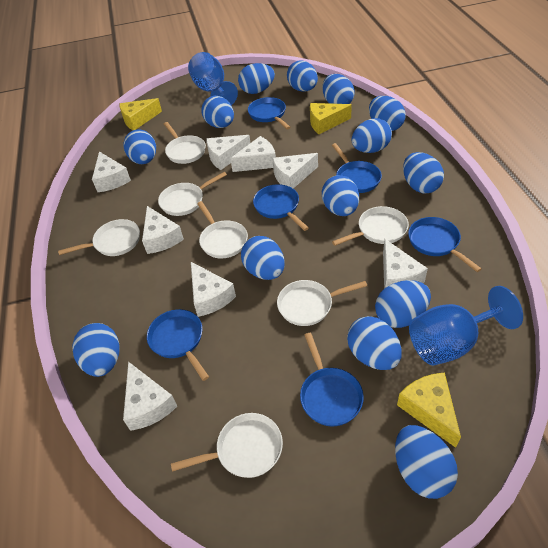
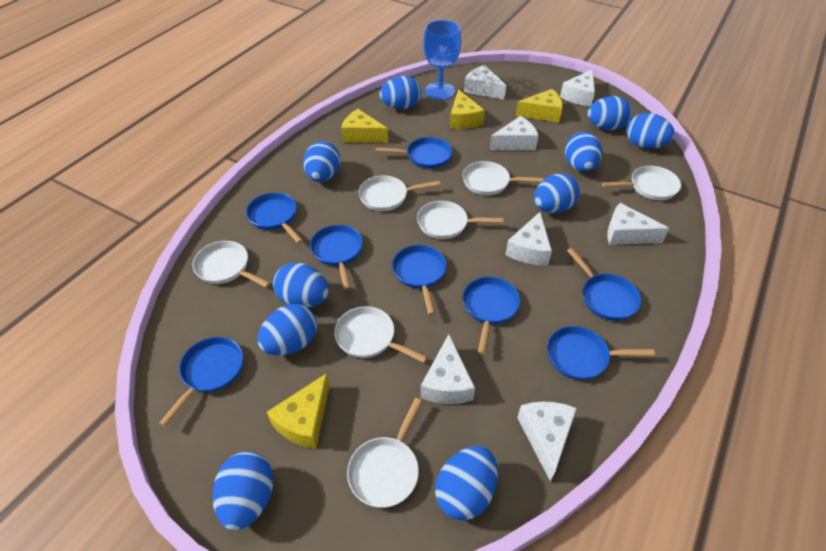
blue egg: 14 -> 10
blue goblet: 2 -> 1
blue pan: 6 -> 8
white cheese: 8 -> 7
yellow cheese: 3 -> 4

